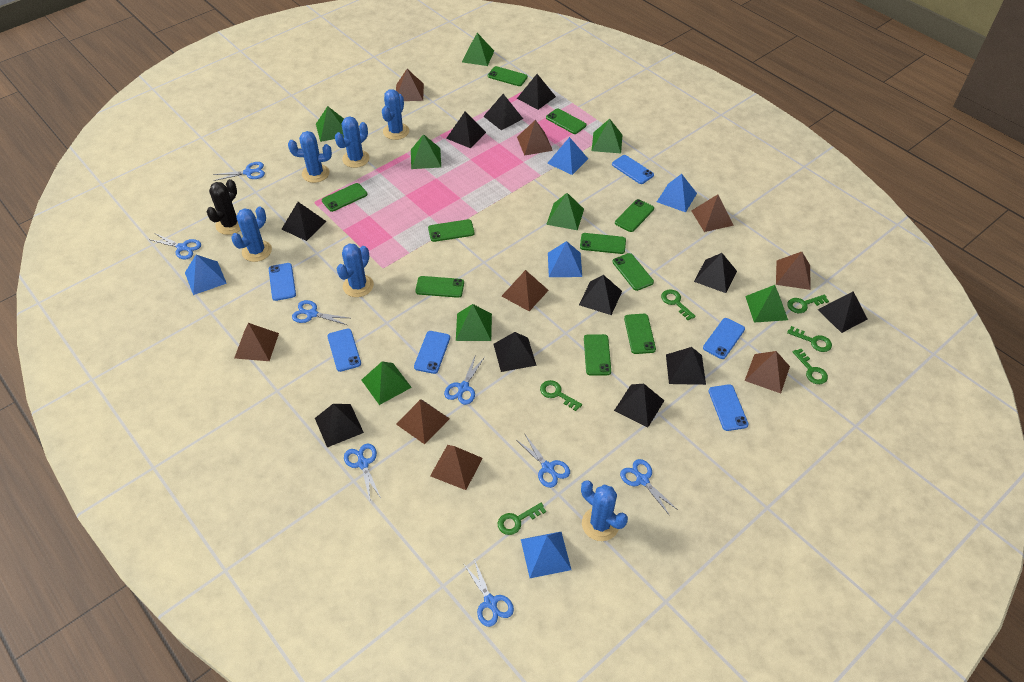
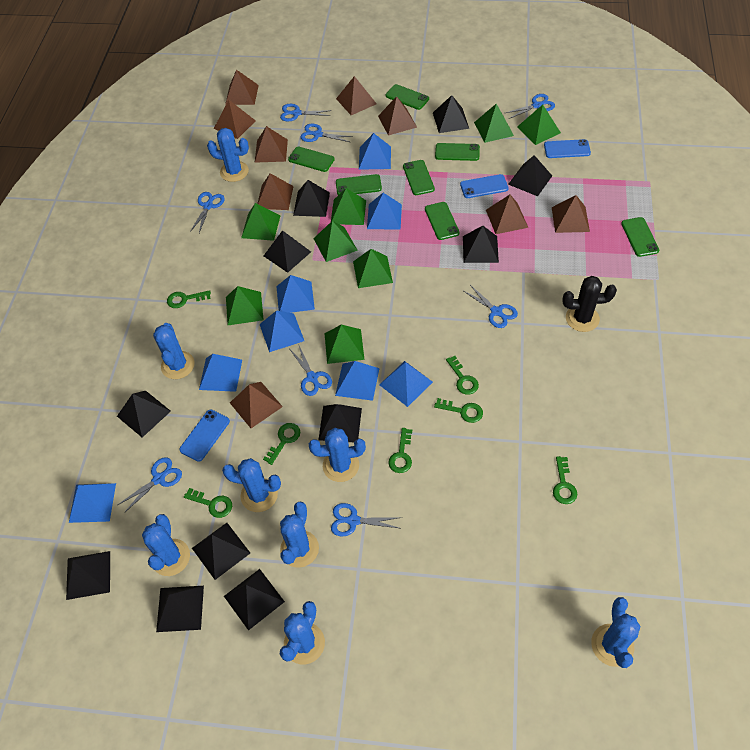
blue cactus: 6 -> 8
blue phone: 6 -> 3
blue pyramid: 5 -> 8
green key: 6 -> 7
green phone: 10 -> 7

